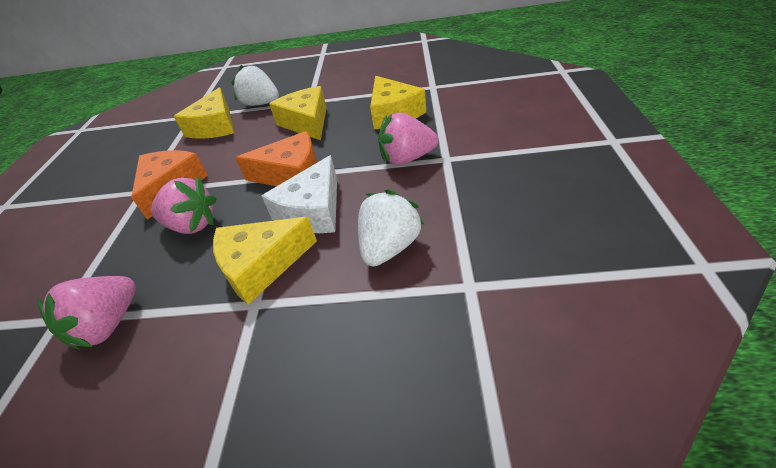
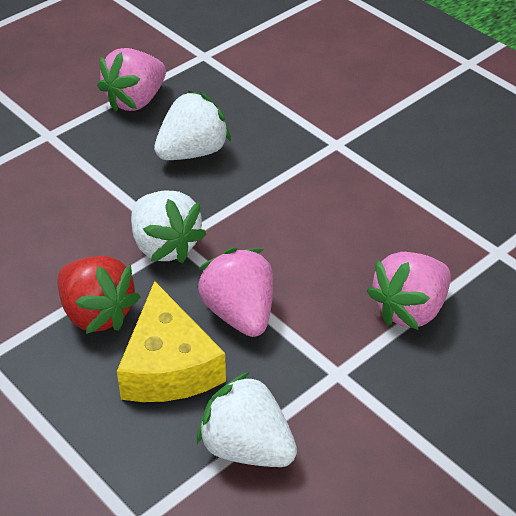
orange cheese: 2 -> 0
red strawberry: 0 -> 1
white cheese: 1 -> 0
white strawberry: 2 -> 3
yellow cheese: 4 -> 1

